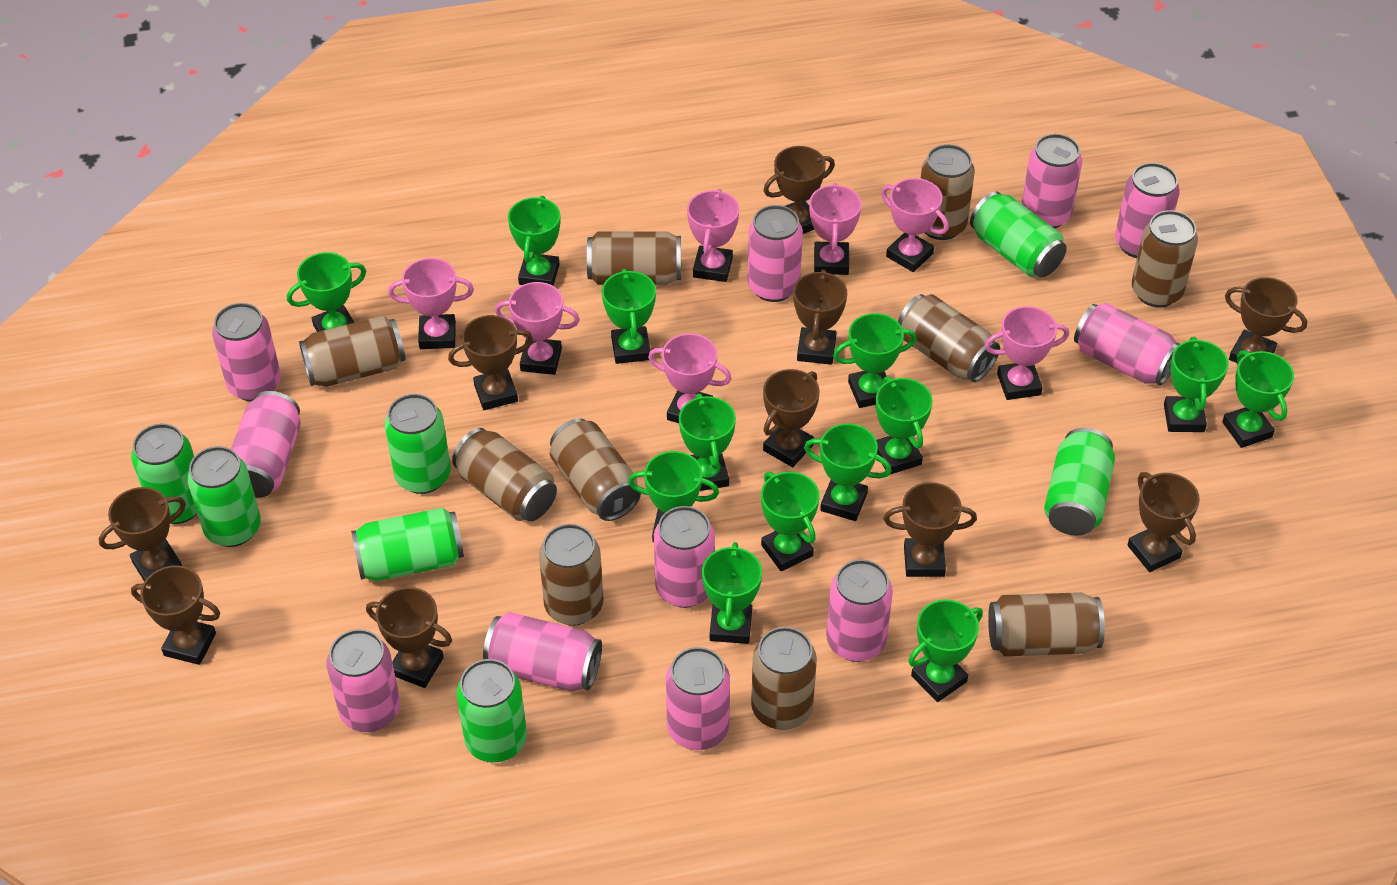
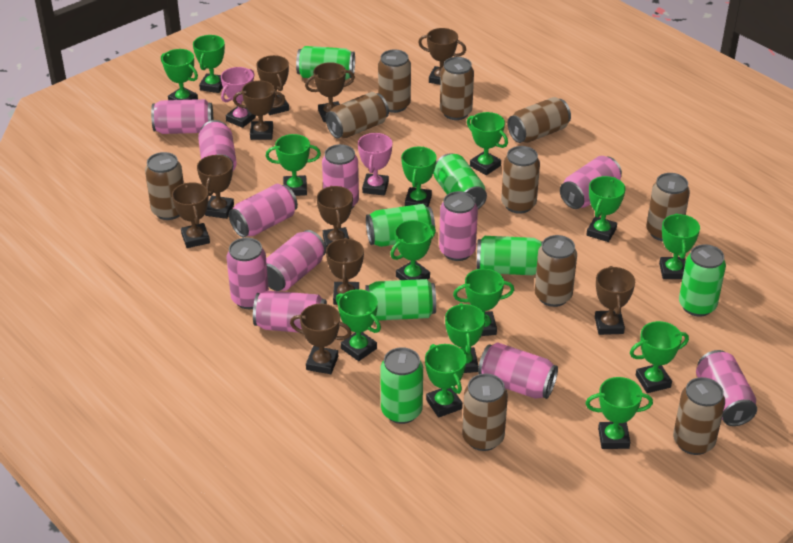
green trophy: 13 -> 14
pink trophy: 7 -> 2

